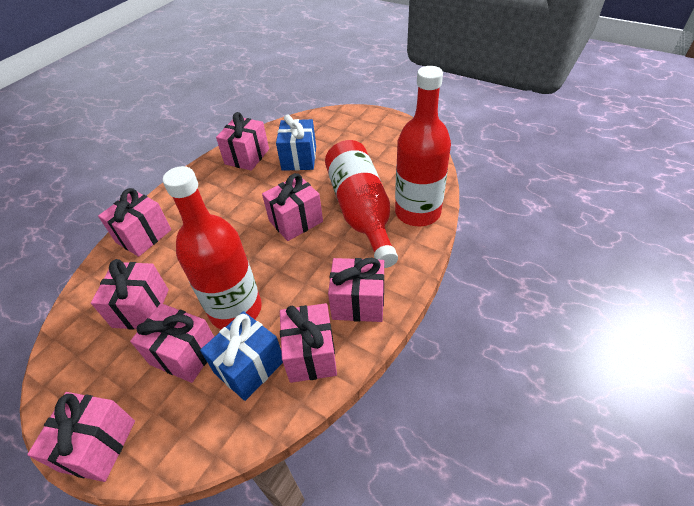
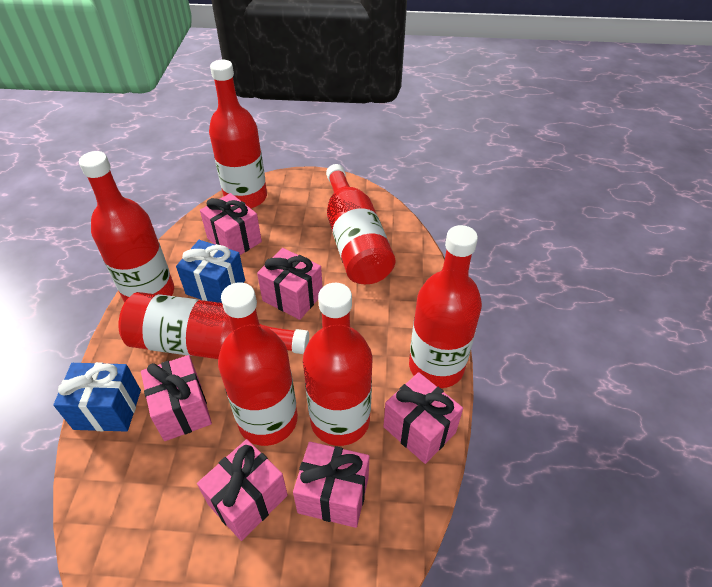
pink gift: 8 -> 6
red bottle: 3 -> 7

